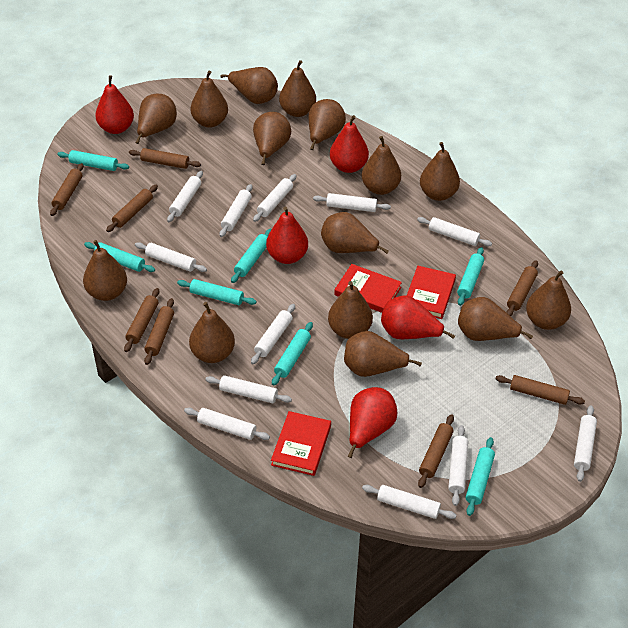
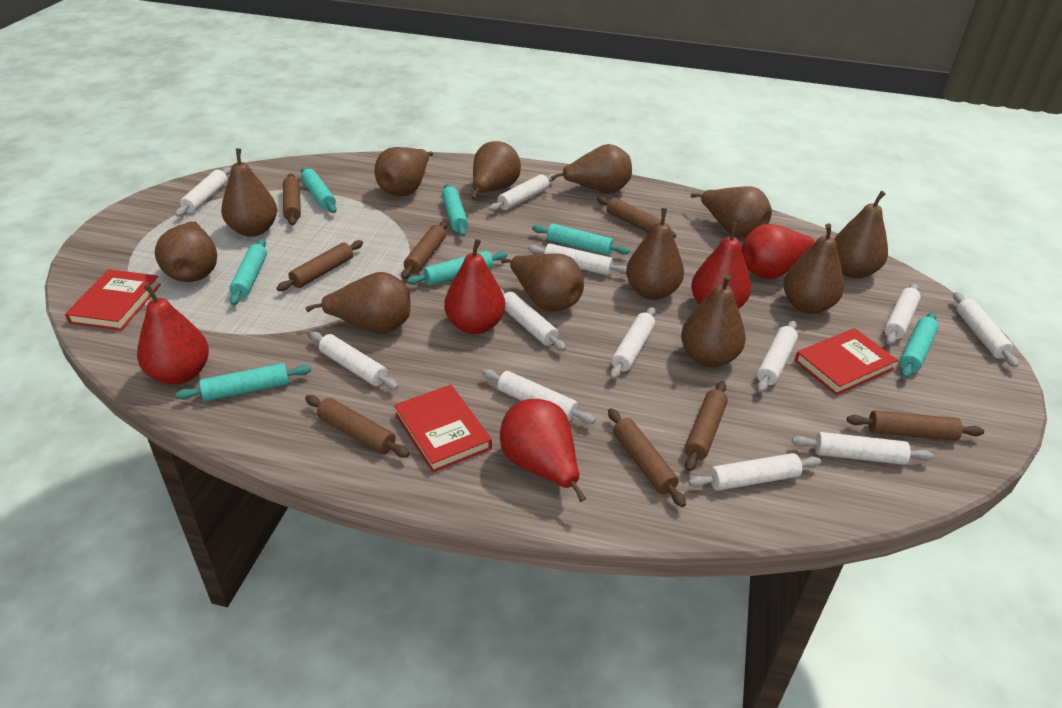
brown pear: 15 -> 12

